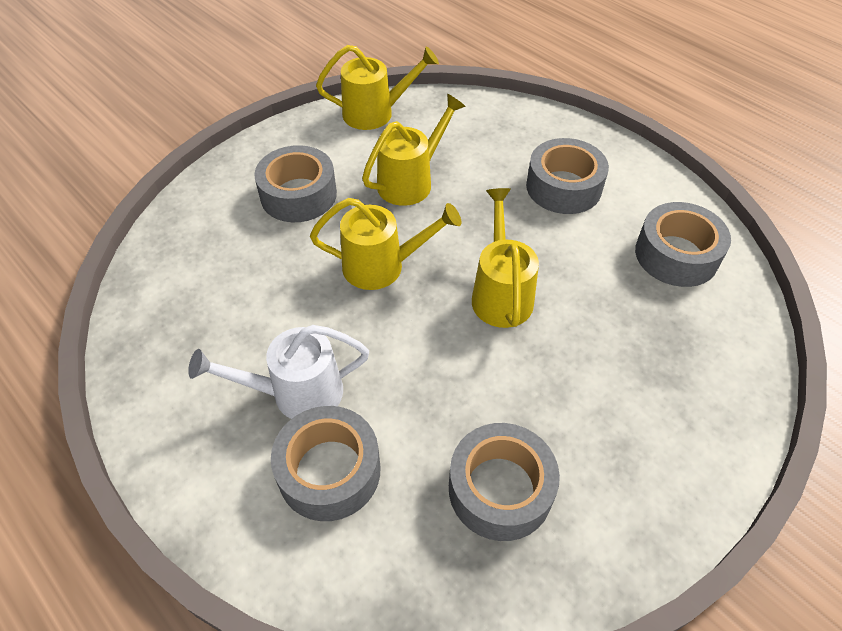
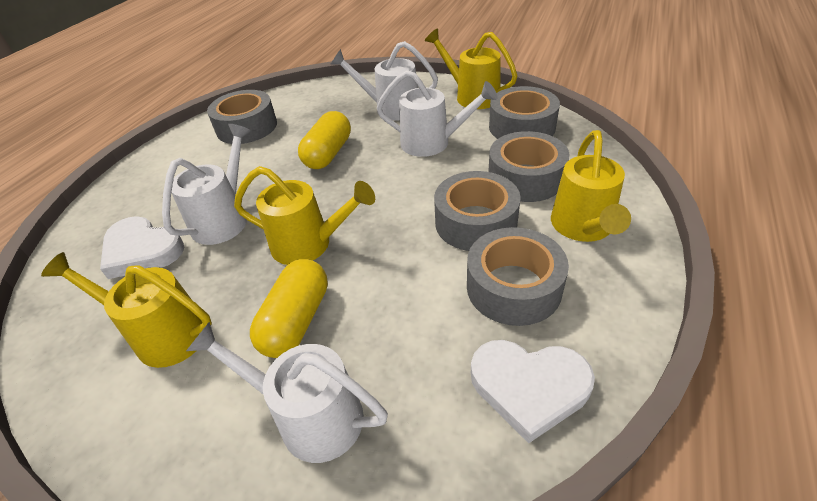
white heart: 0 -> 2
white watering can: 1 -> 4
yellow capsule: 0 -> 2

